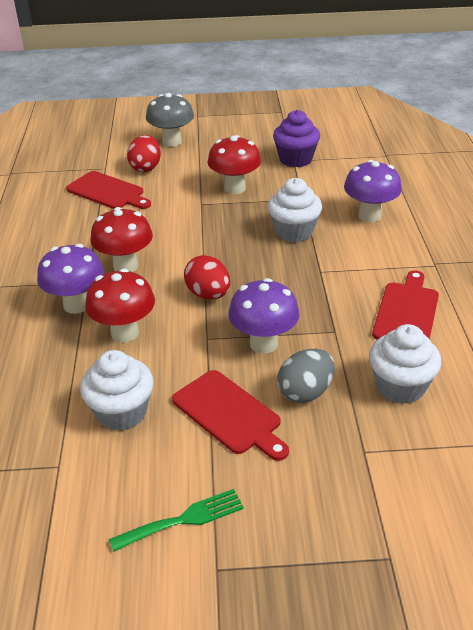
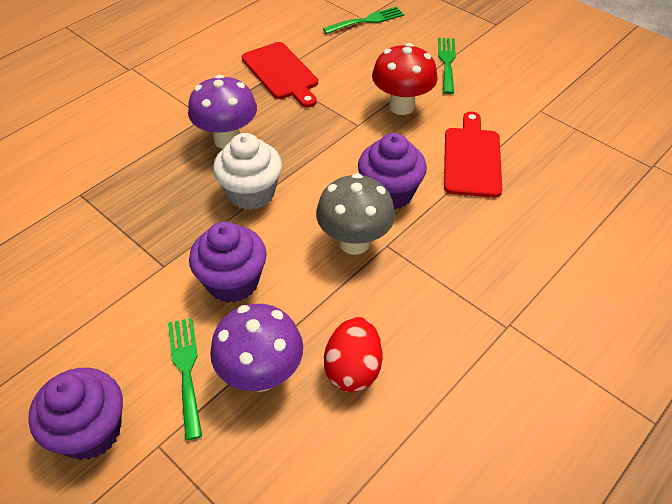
green fork: 1 -> 3
grey egg: 1 -> 0
purple cupcake: 1 -> 3
purple mushroom: 3 -> 2
red cutting board: 3 -> 2
red egg: 2 -> 1
red mushroom: 3 -> 1
white cupcake: 3 -> 1

